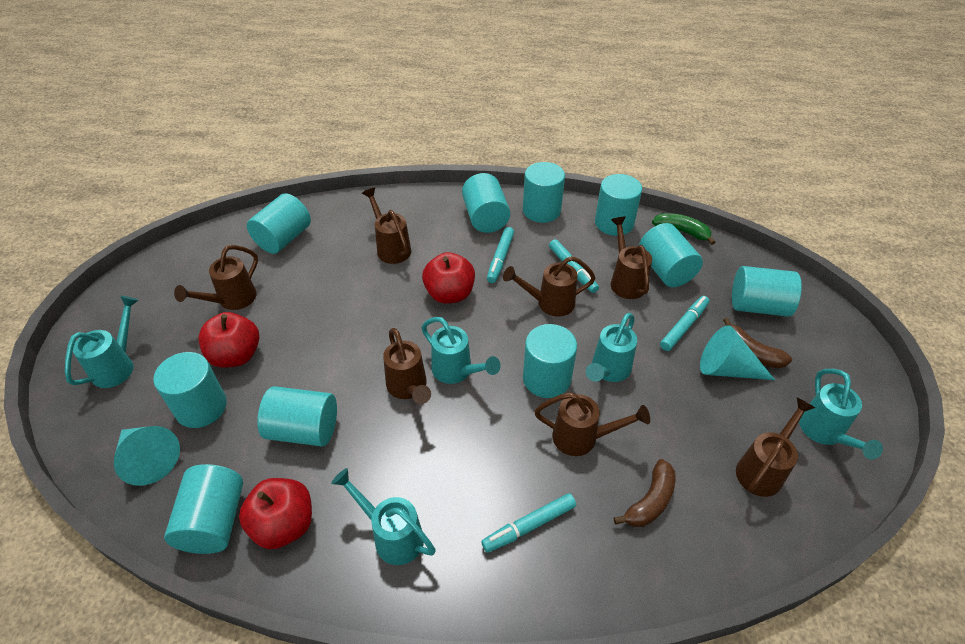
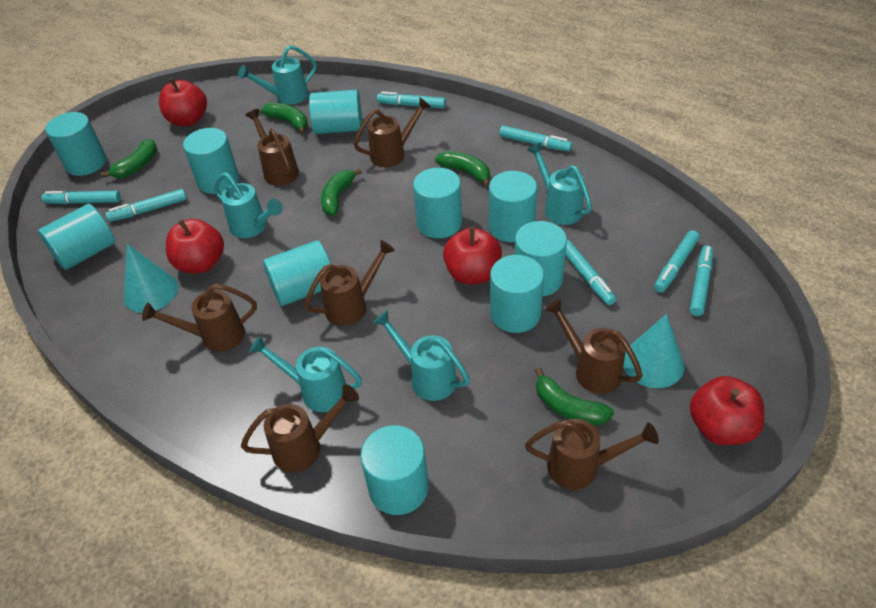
brown banana: 2 -> 0
green banana: 1 -> 5
red apple: 3 -> 4
turquoise marker: 4 -> 7

